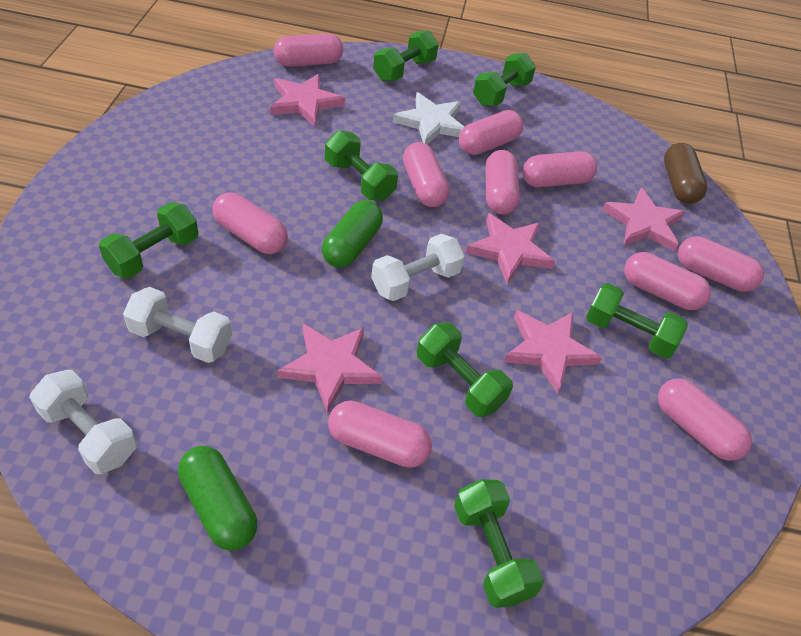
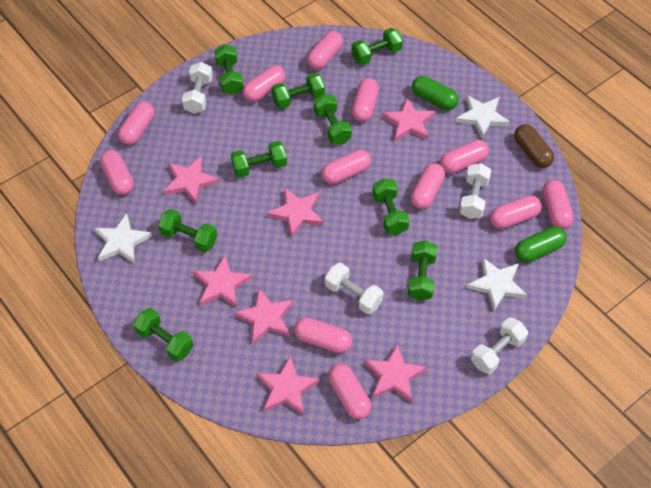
green dumbbell: 7 -> 9
pink capsule: 10 -> 12
pink star: 5 -> 7
white dumbbell: 3 -> 4
white star: 1 -> 3

